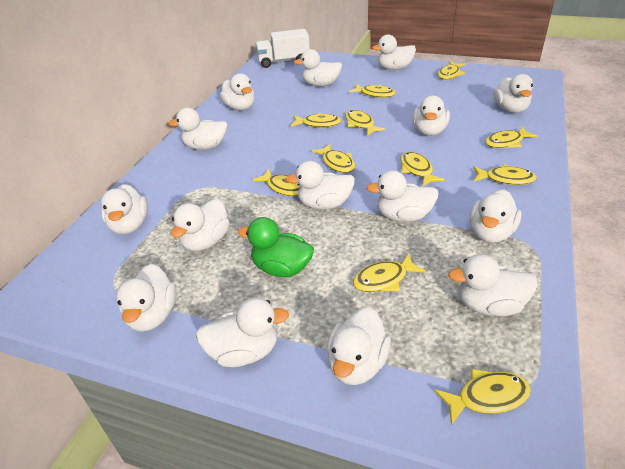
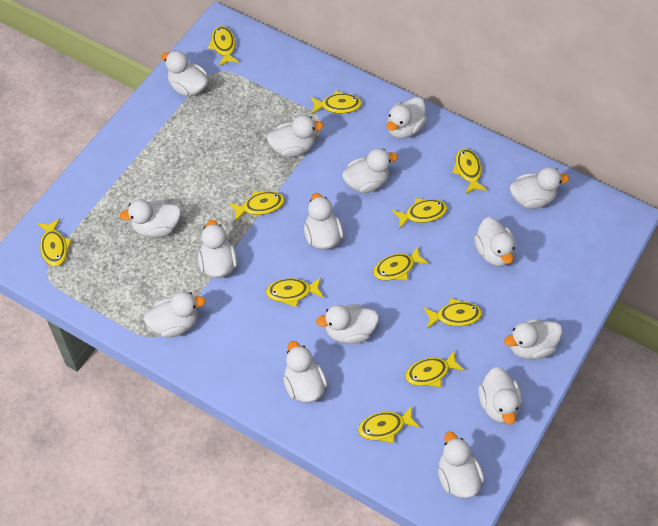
green duck: 1 -> 0
white truck: 1 -> 0

